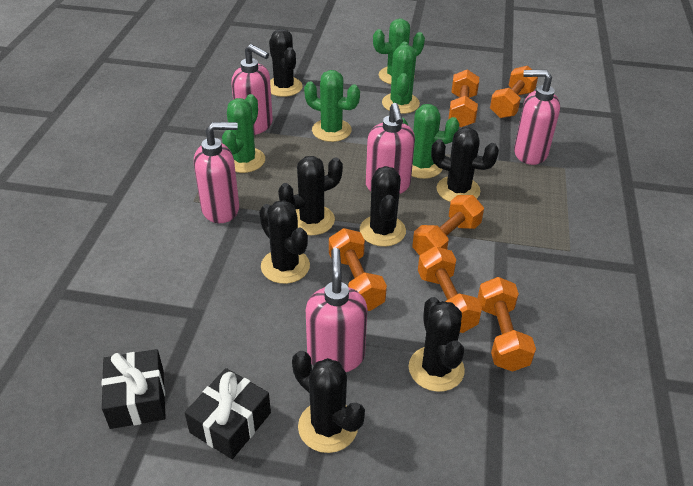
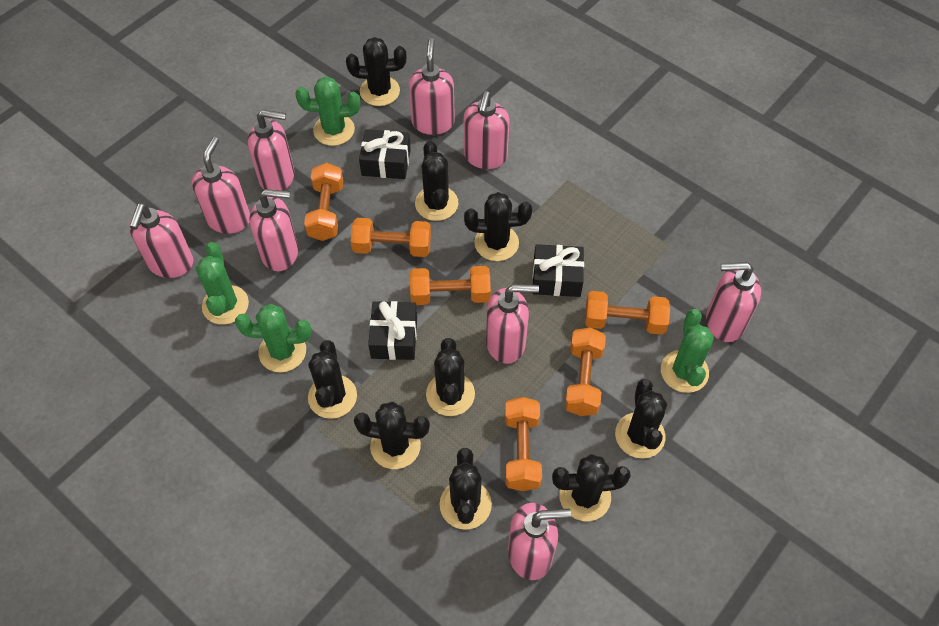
black cactus: 7 -> 9
black gift: 2 -> 3
green cactus: 5 -> 4
pink soap dispenser: 5 -> 9

